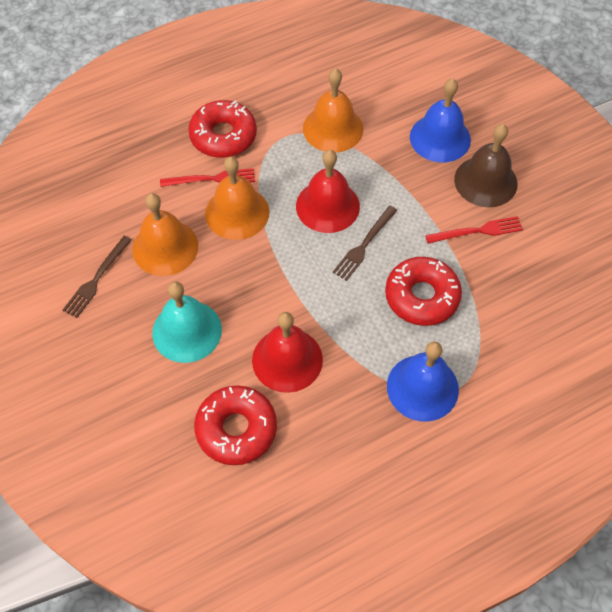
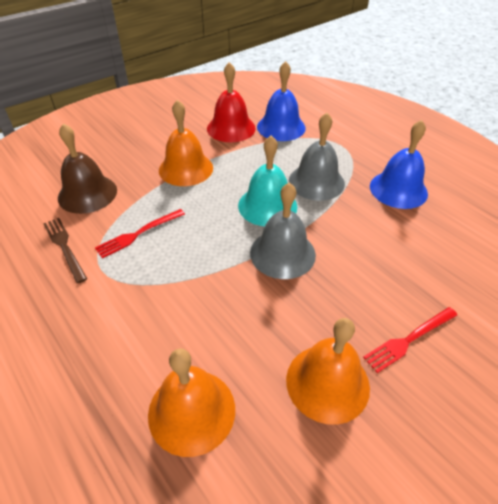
brown fork: 2 -> 1
grey bell: 0 -> 2
red bell: 2 -> 1
red donut: 3 -> 0

